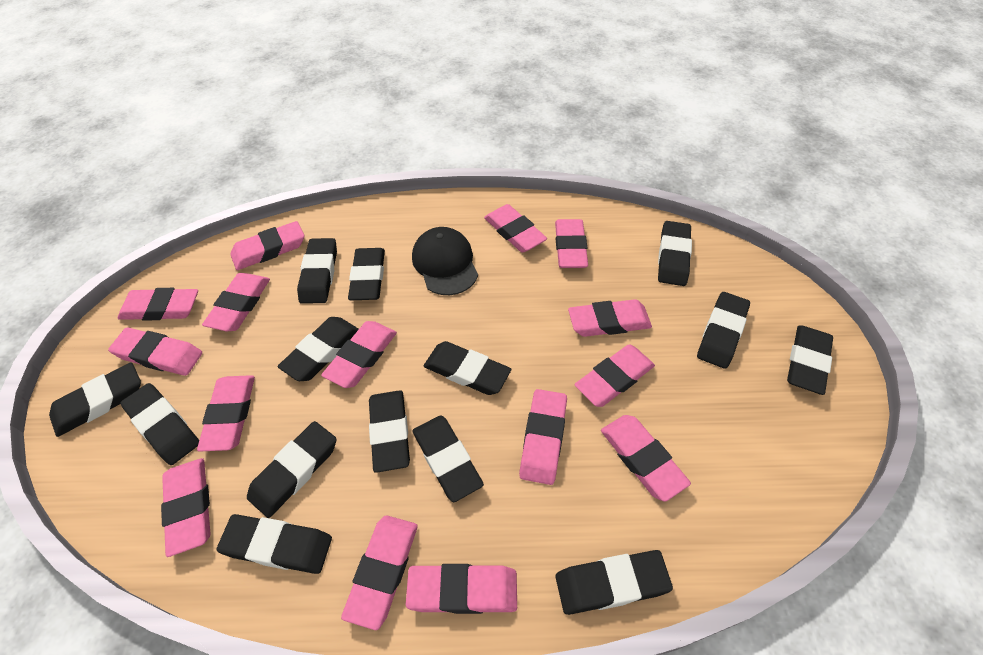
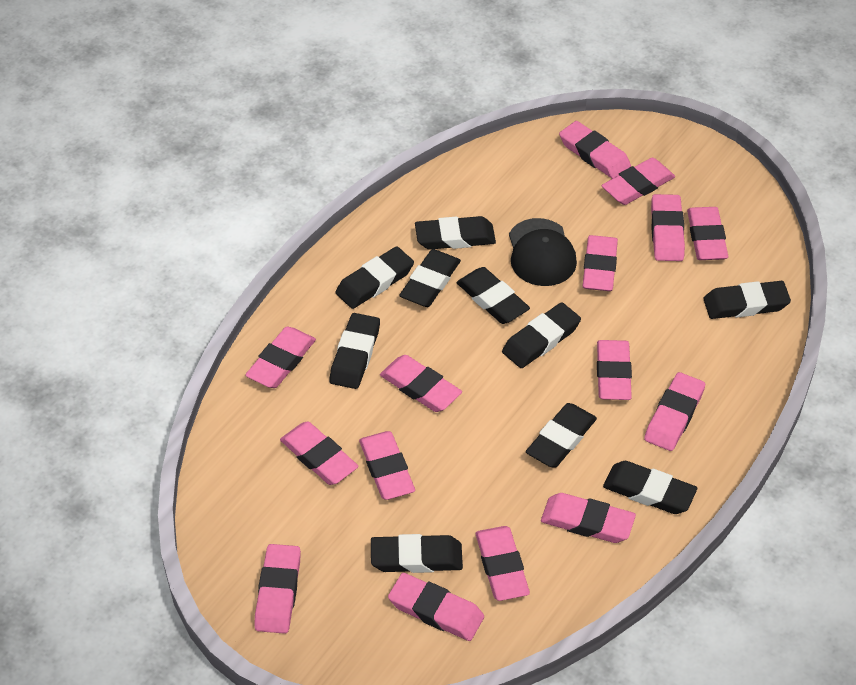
black eraser: 14 -> 10

